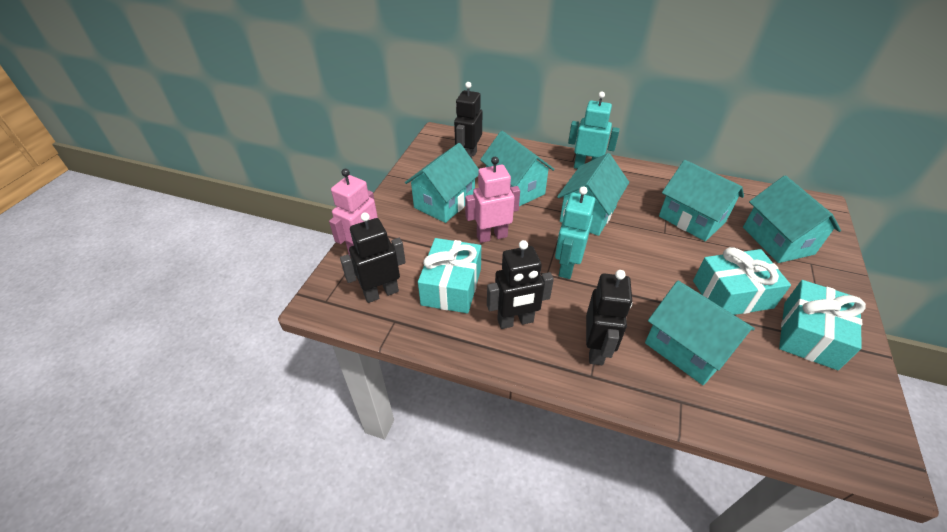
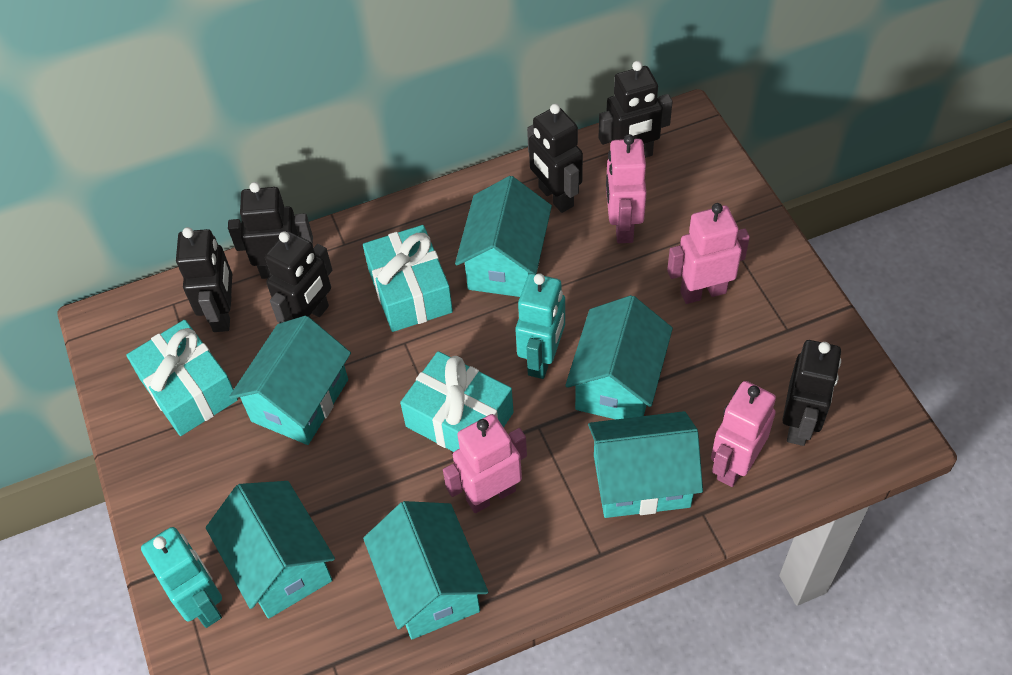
black robot: 4 -> 6
pink robot: 2 -> 4

